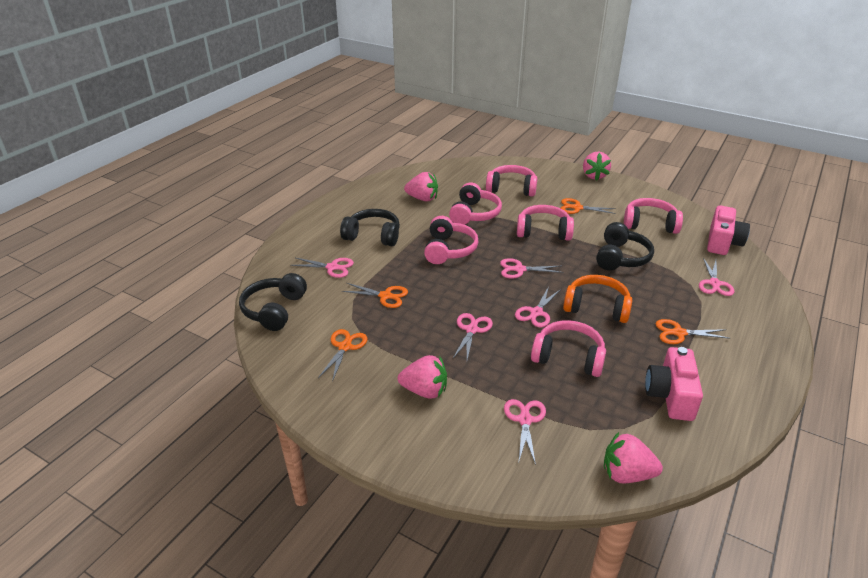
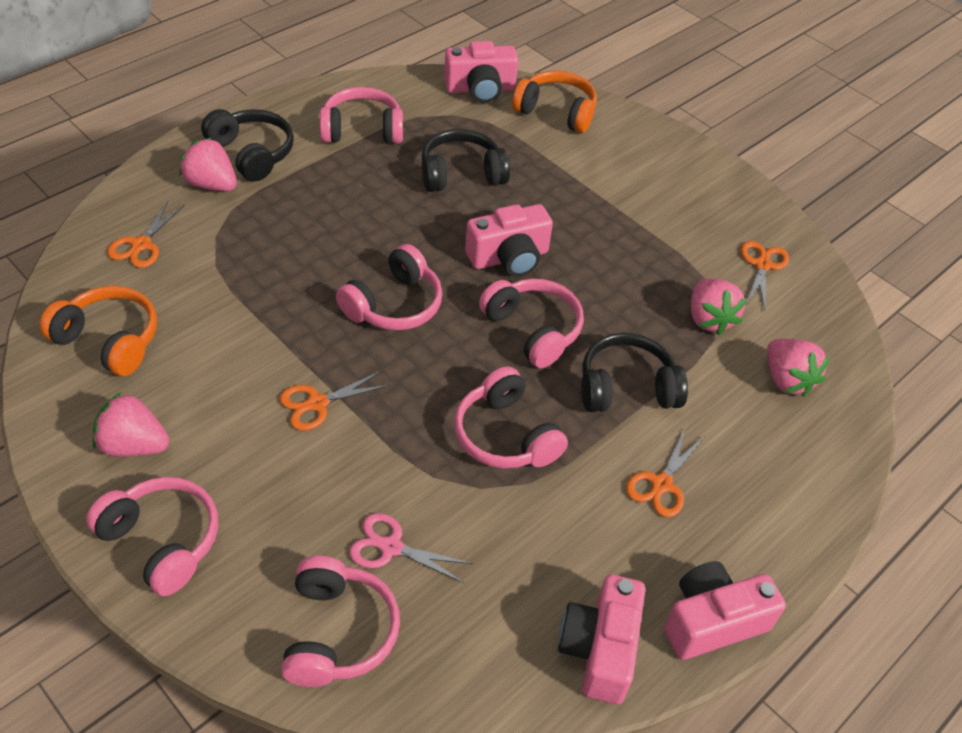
orange headphones: 1 -> 2
pink camera: 2 -> 4
pink scissors: 6 -> 1

